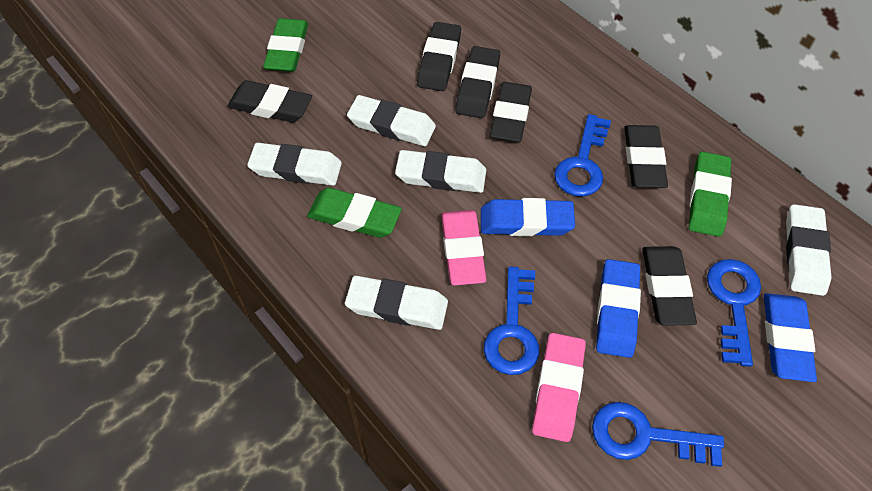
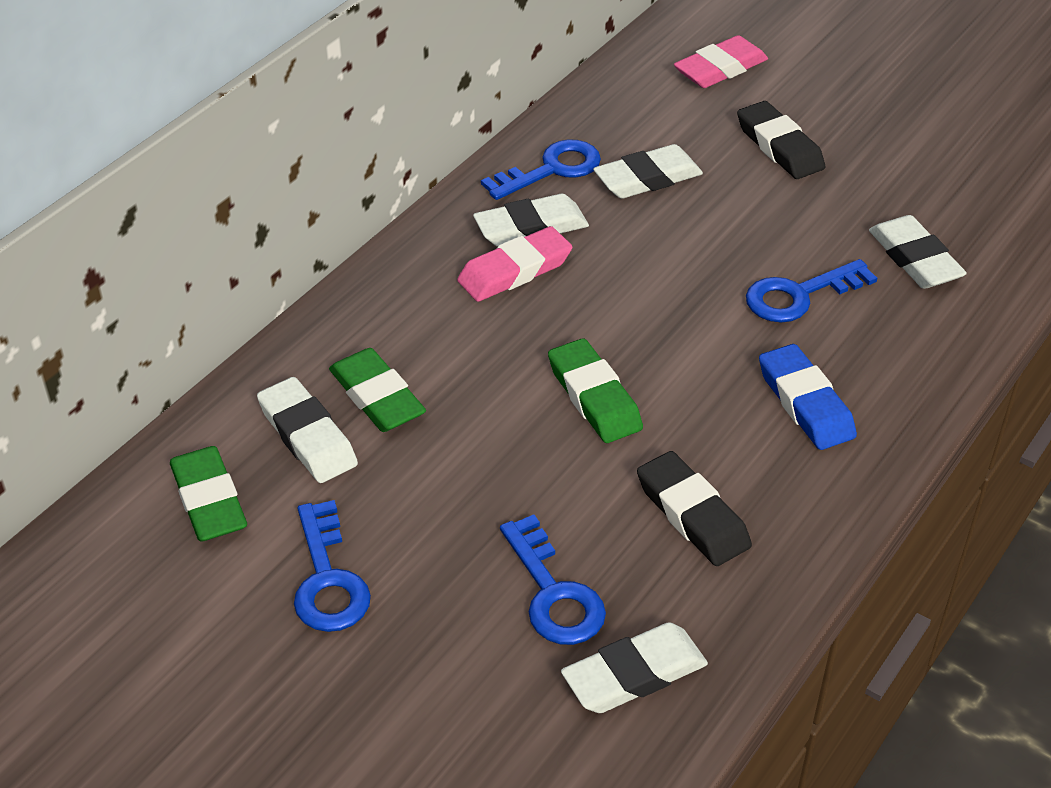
black eraser: 6 -> 2
blue eraser: 3 -> 1

